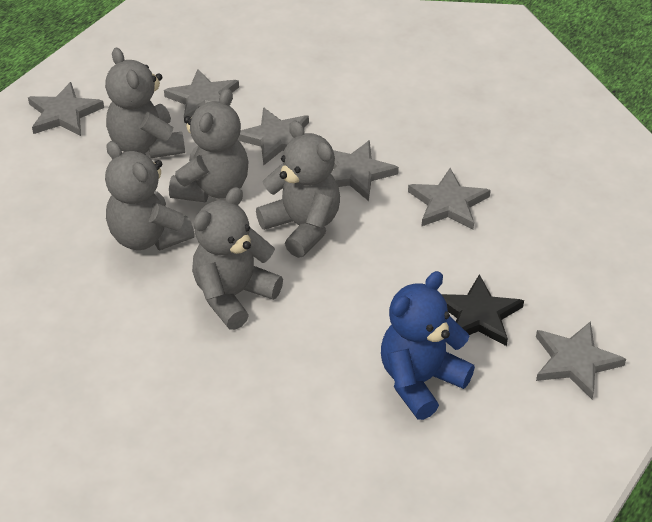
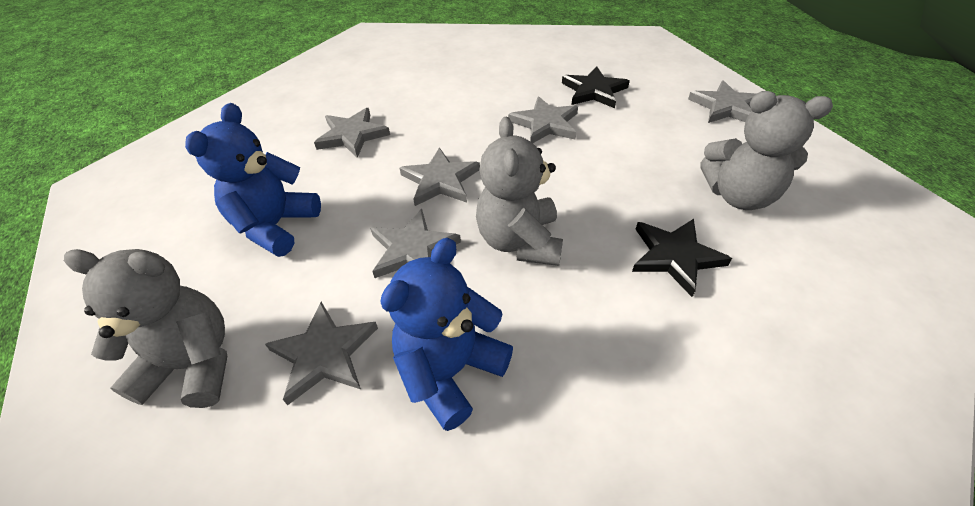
black star: 1 -> 2
blue teddy bear: 1 -> 2
grey teddy bear: 5 -> 3

